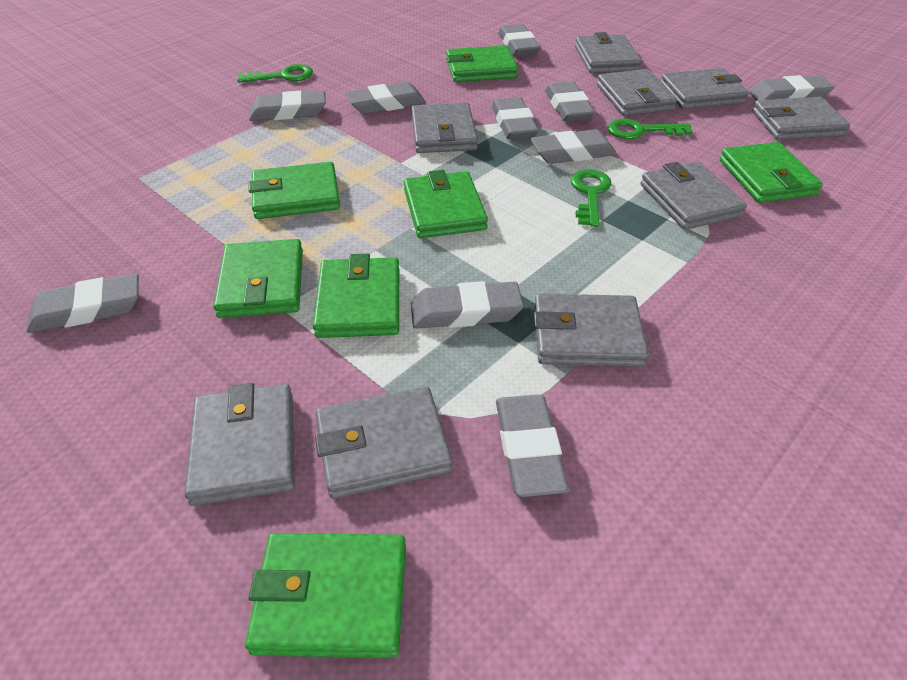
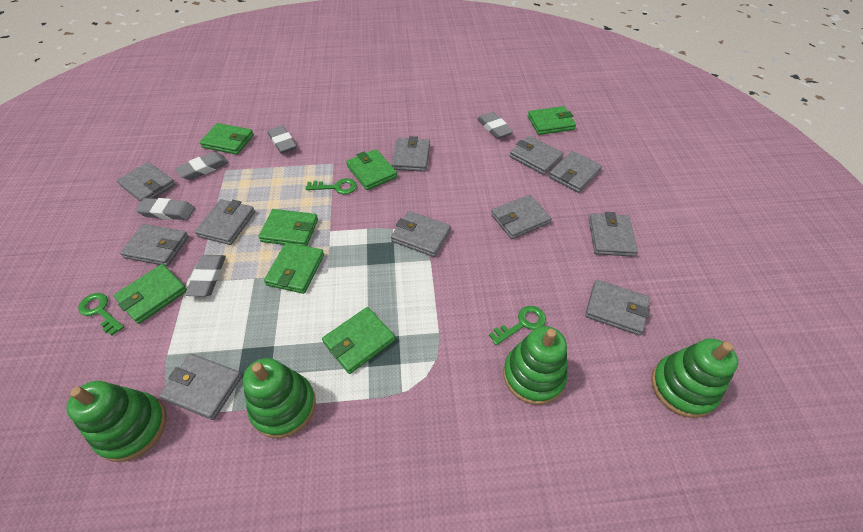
green stacking toy: 0 -> 4
grey eraser: 10 -> 5
grey wallet: 9 -> 11

